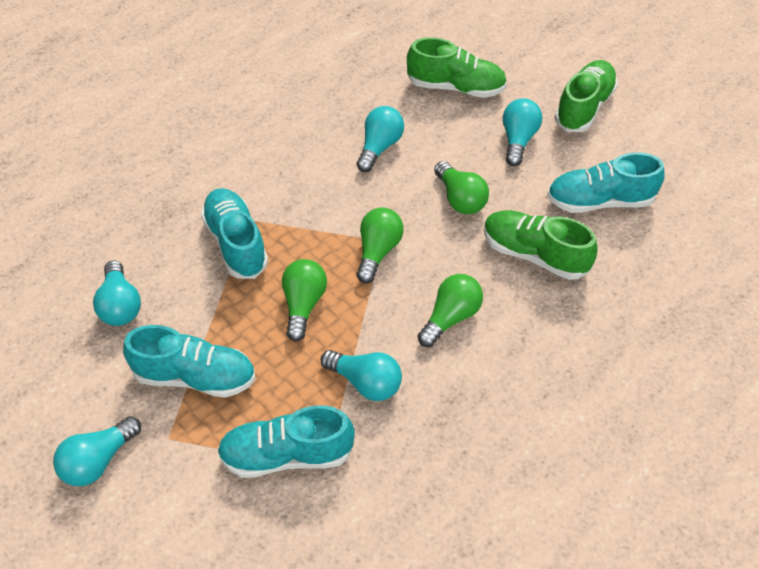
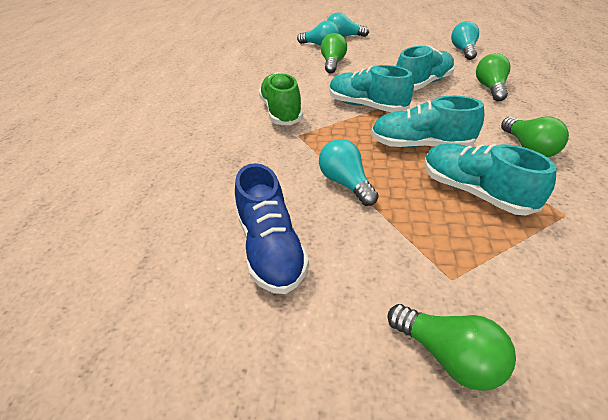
blue shoe: 0 -> 1
green shoe: 3 -> 1
turquoise light bulb: 5 -> 4

